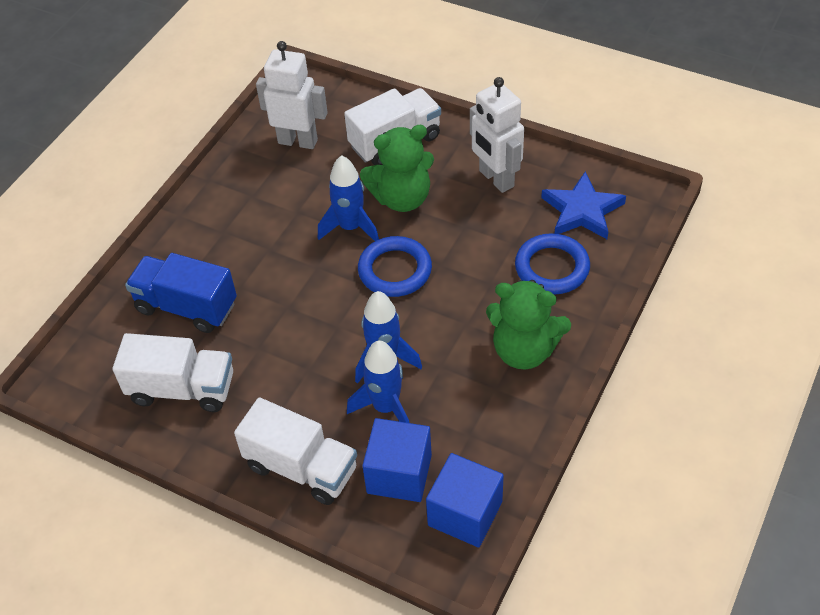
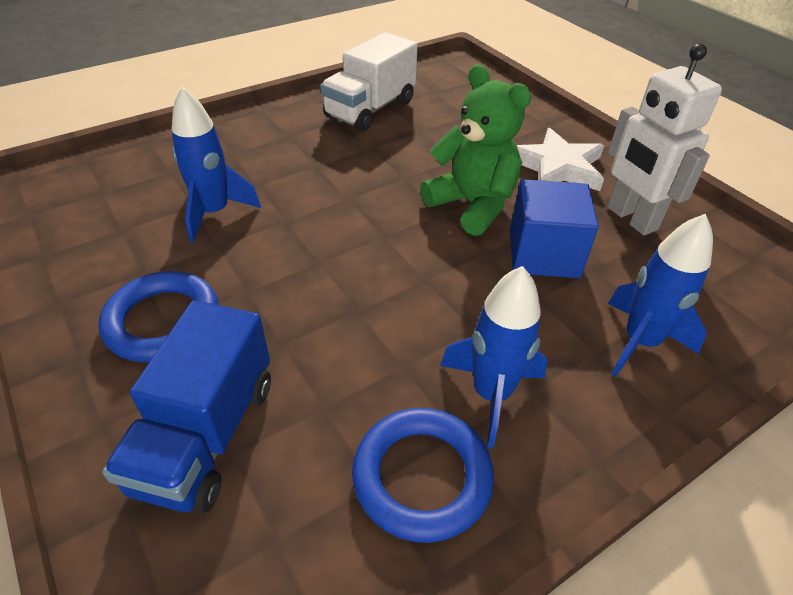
blue cube: 2 -> 1
blue star: 1 -> 0
green teddy bear: 2 -> 1
white robot: 2 -> 1
white star: 0 -> 1
white truck: 3 -> 1

